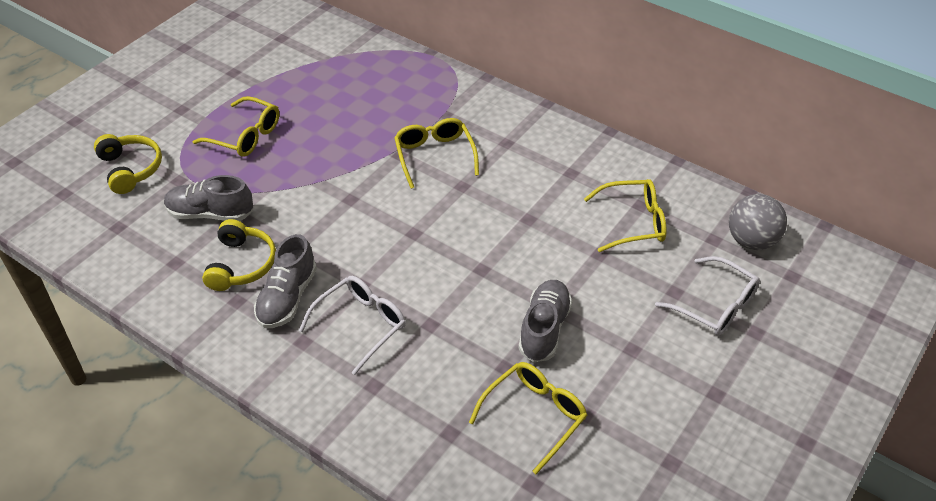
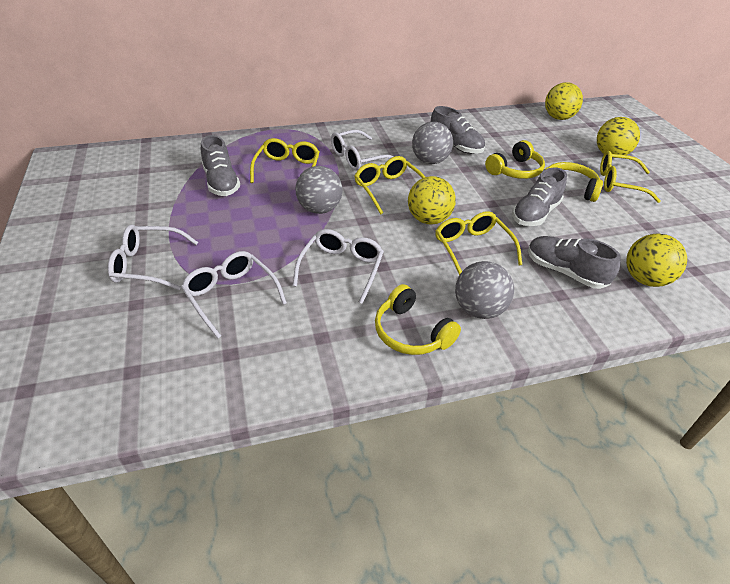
grey ball: 1 -> 3
grey shoe: 3 -> 4
white glasses: 2 -> 4
yellow ball: 0 -> 4
yellow headphones: 2 -> 3

